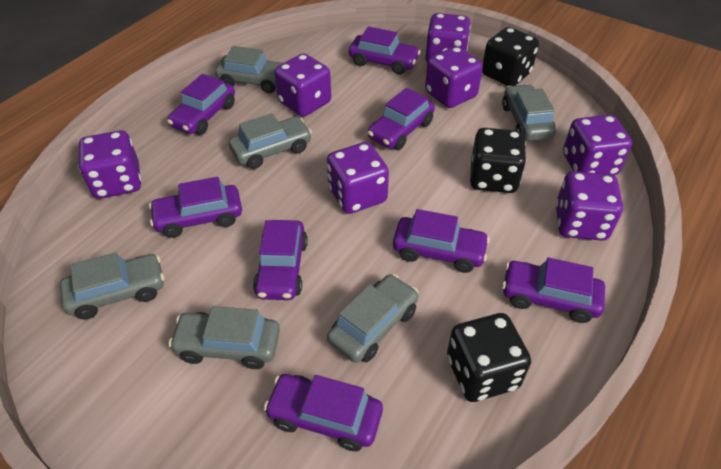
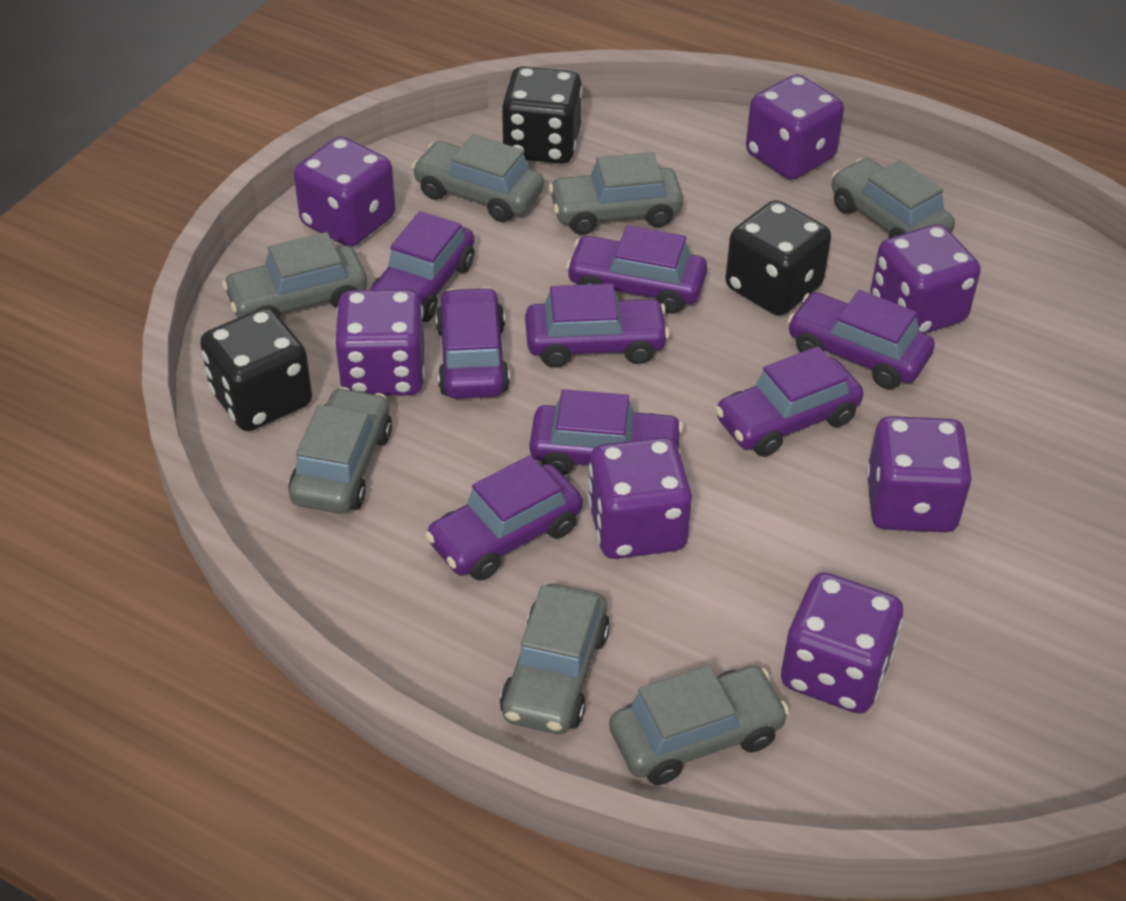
grey car: 6 -> 7

